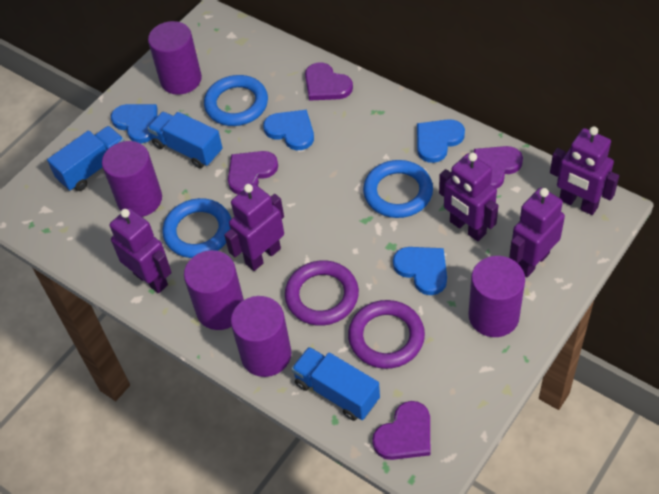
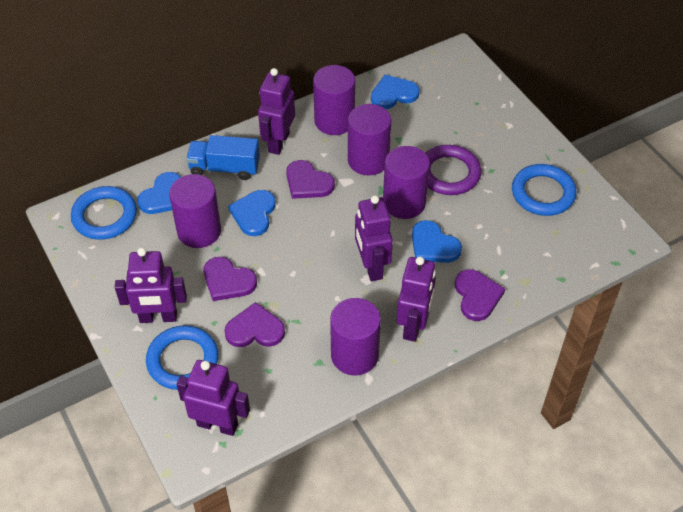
blue truck: 3 -> 1
purple ring: 2 -> 1

